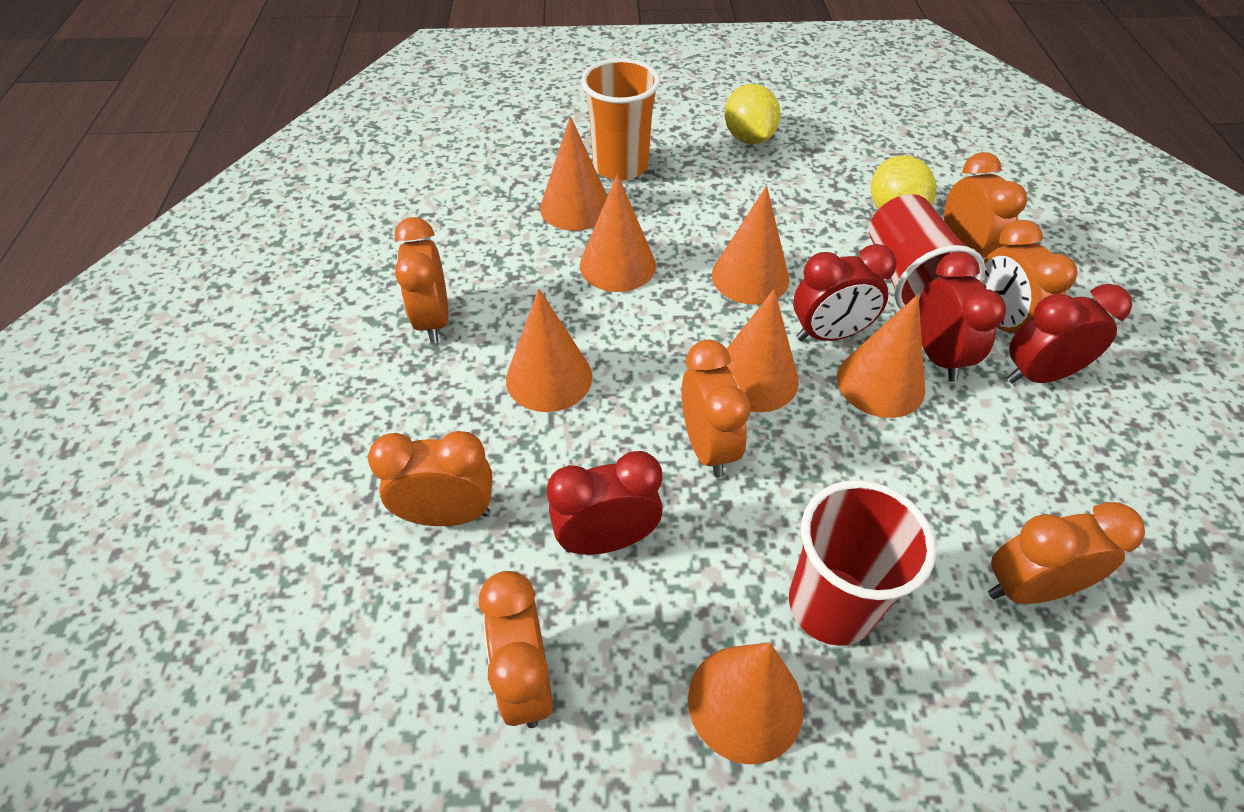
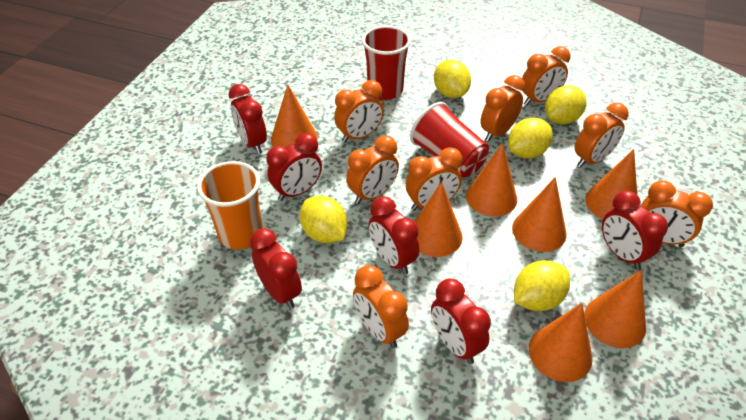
orange clock: 7 -> 8
red clock: 4 -> 6
yellow lemon: 2 -> 5

